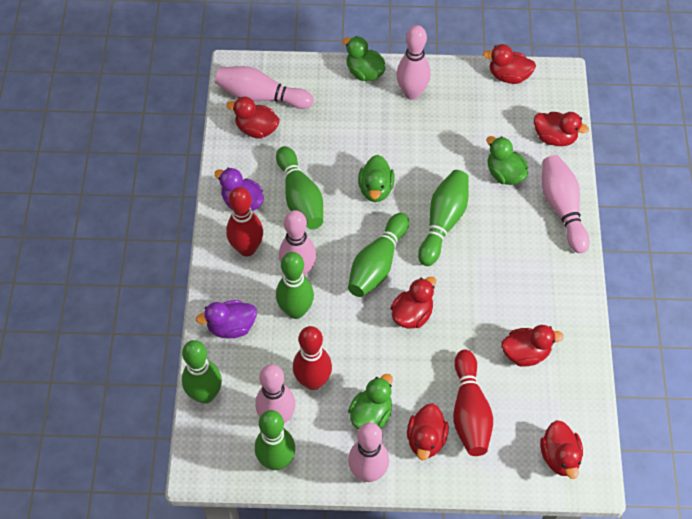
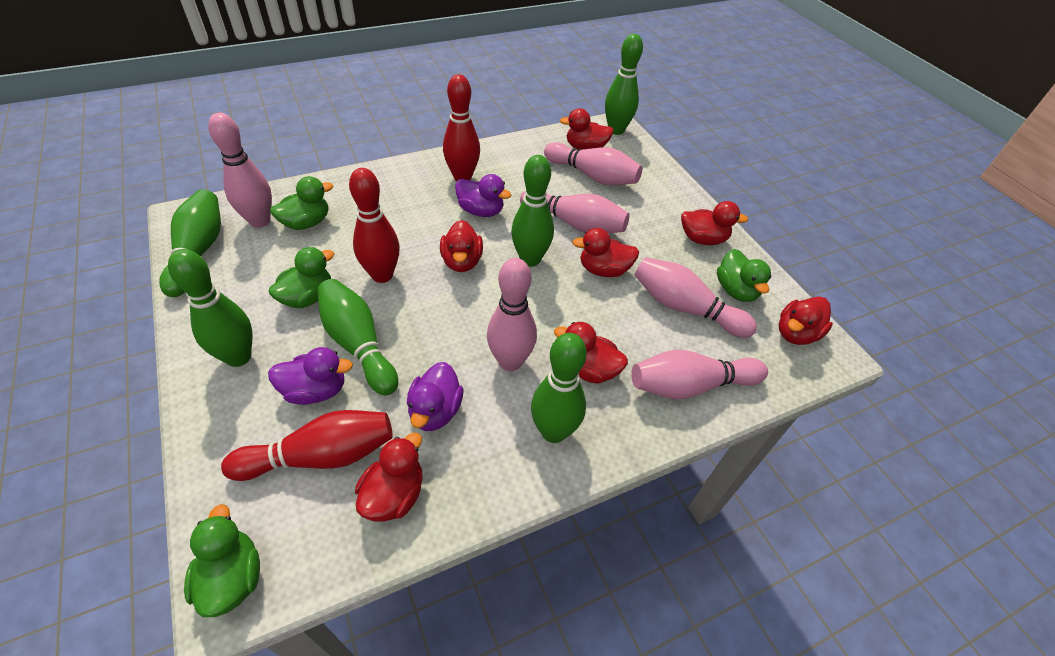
purple duck: 2 -> 3

